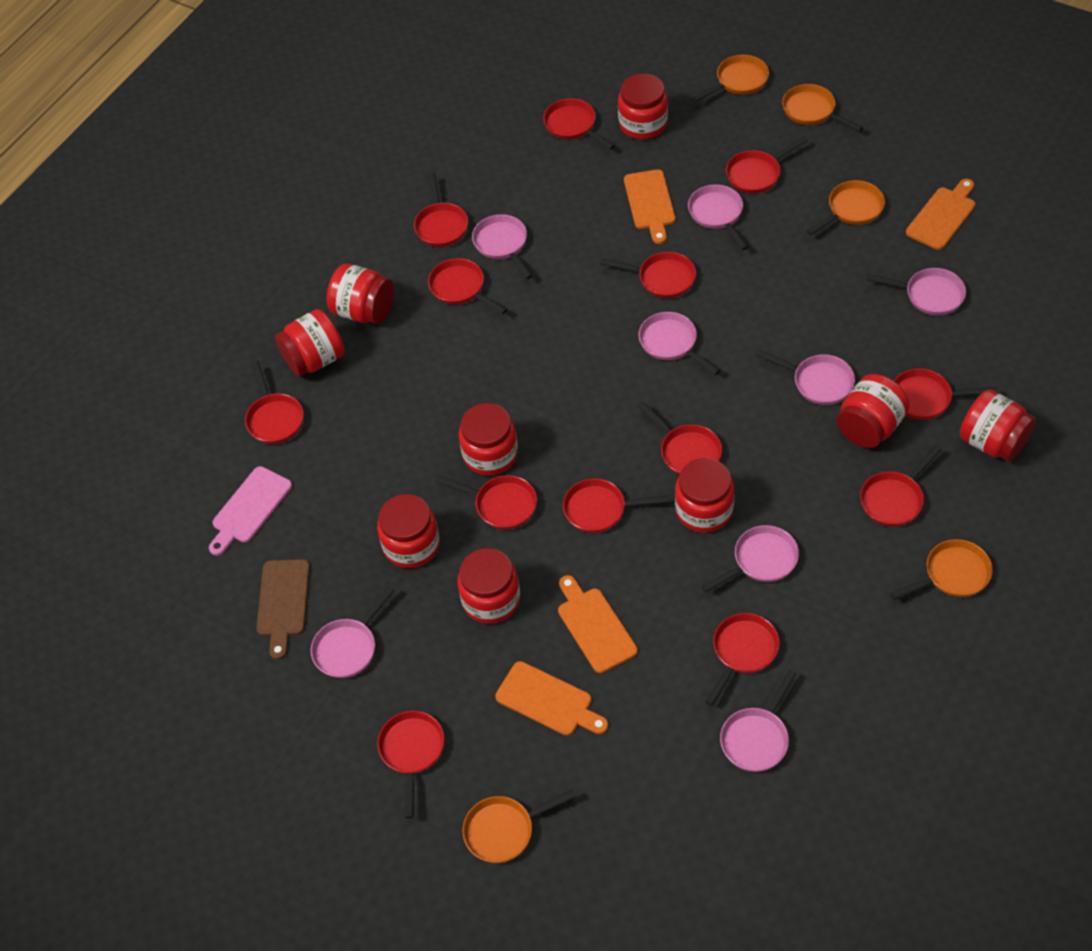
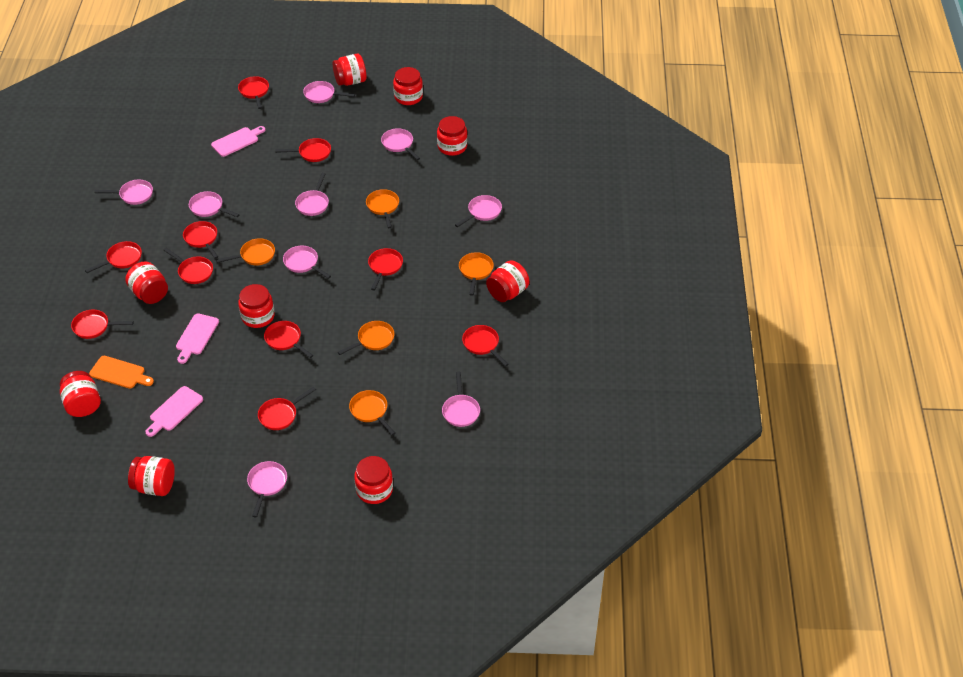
brown cutting board: 1 -> 0
orange cutting board: 4 -> 1
pink cutting board: 1 -> 3
pink pan: 8 -> 9
red pan: 13 -> 10

